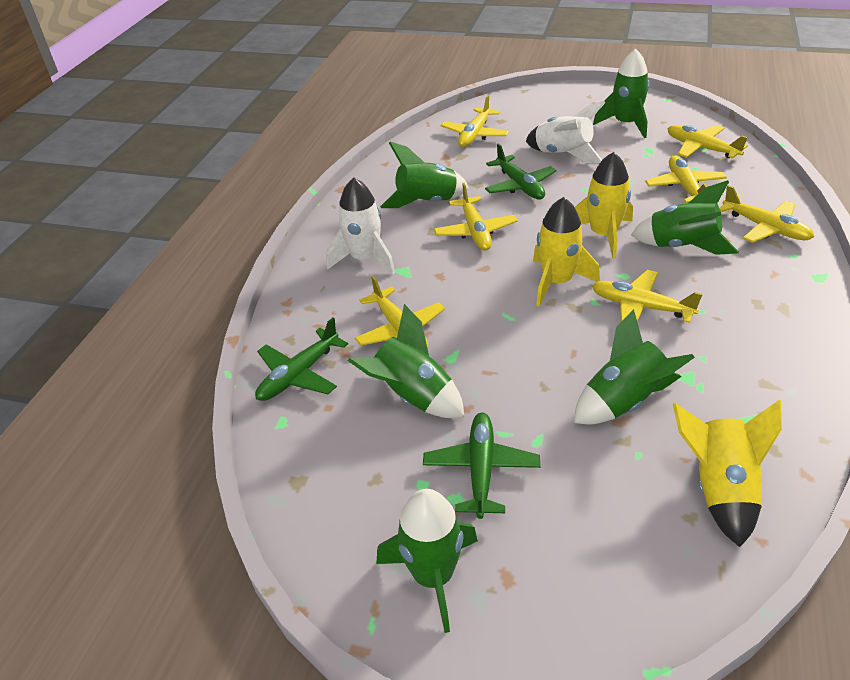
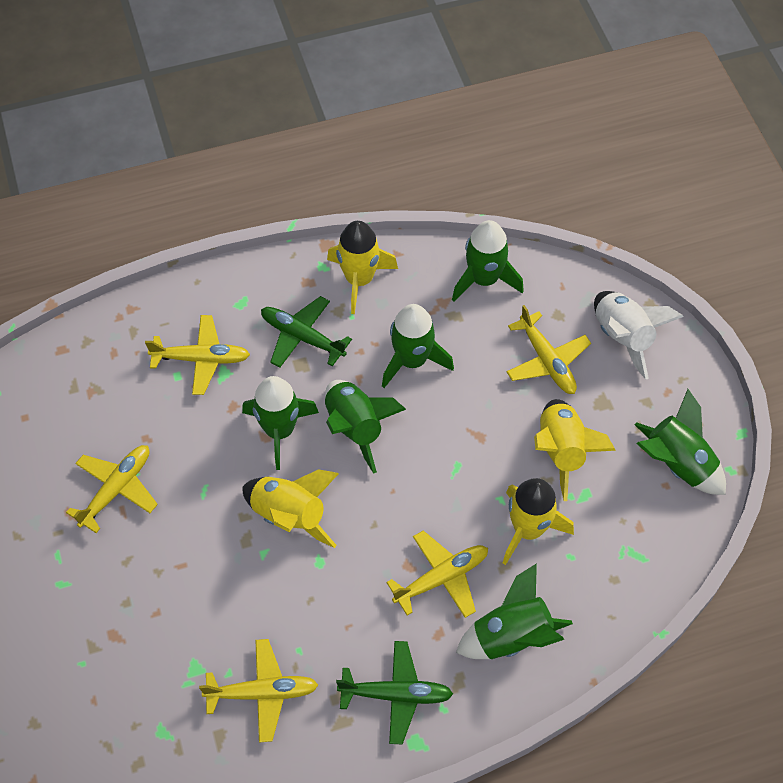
green plane: 3 -> 2
white rocket: 2 -> 1
yellow plane: 7 -> 5
yellow rocket: 3 -> 4

